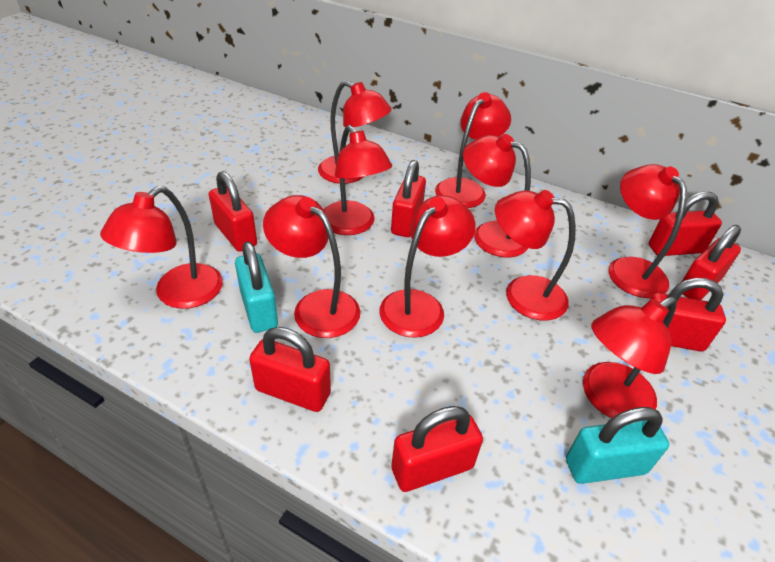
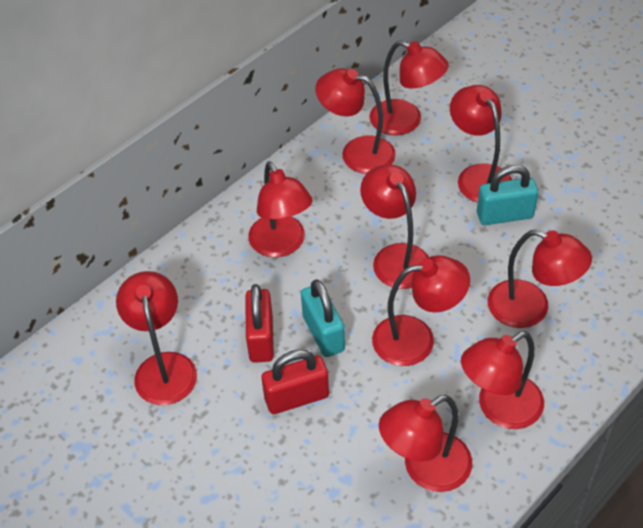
red padlock: 7 -> 2

